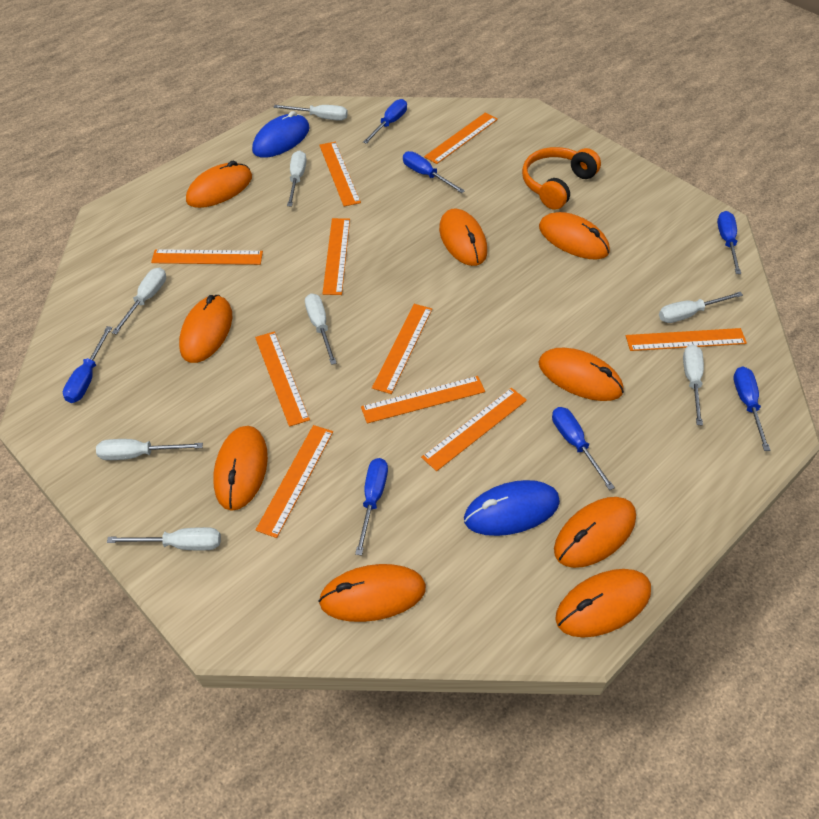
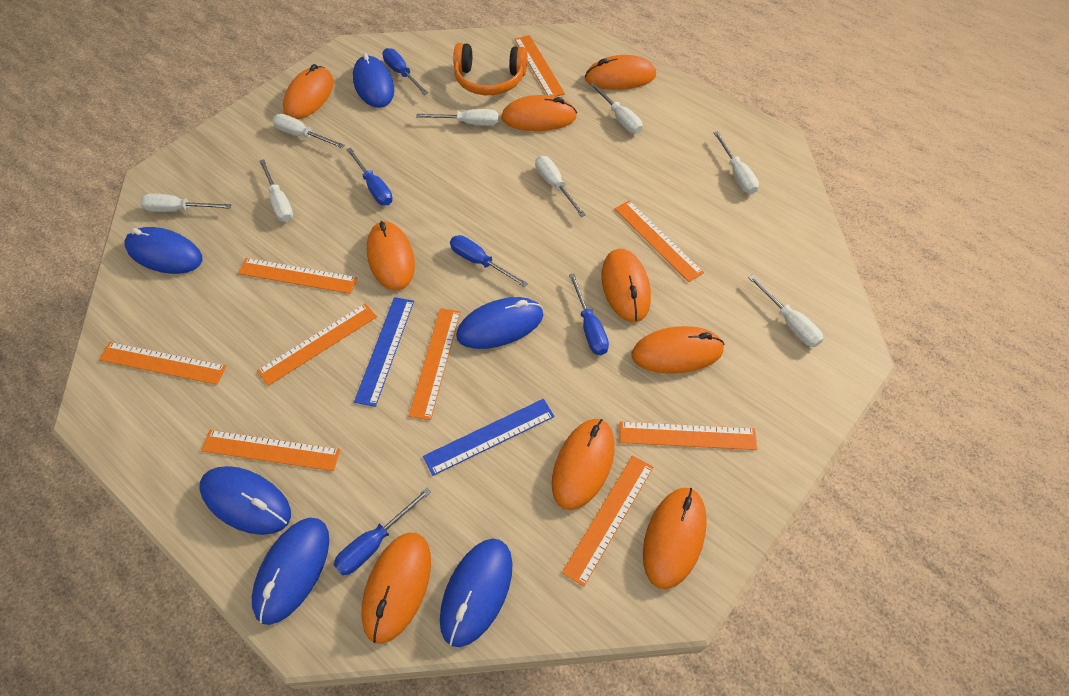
blue mouse: 2 -> 6
blue ruler: 0 -> 2
blue screwdriver: 7 -> 5
orange ruler: 10 -> 9

